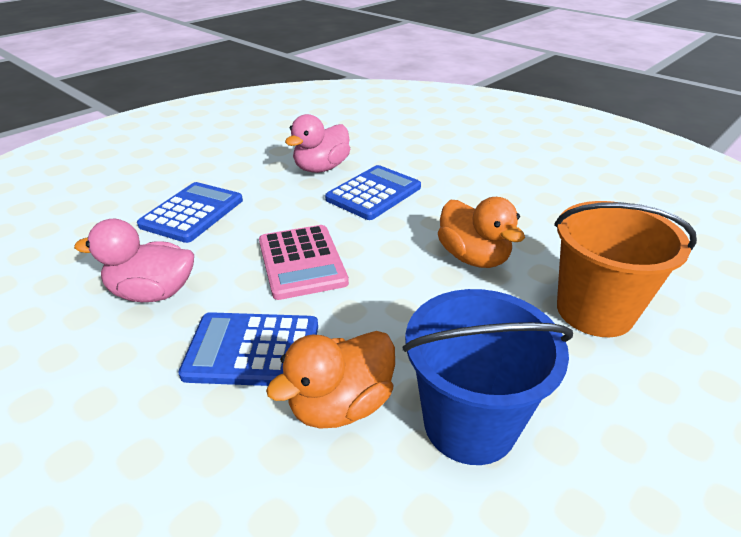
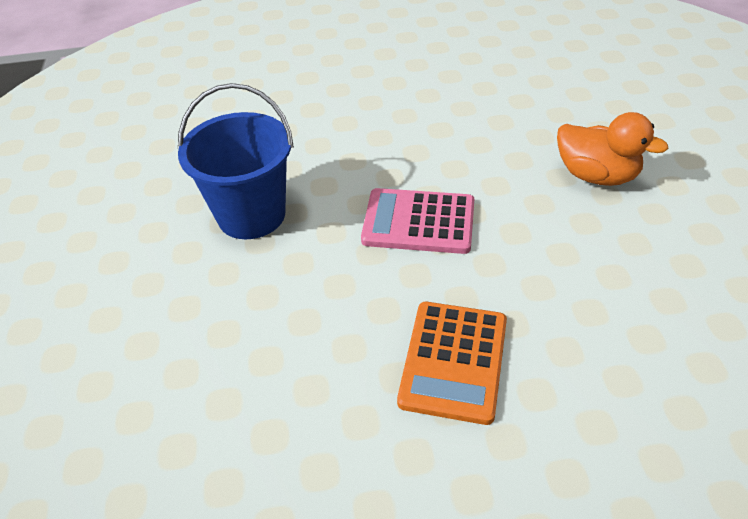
blue calculator: 3 -> 0
orange bucket: 1 -> 0
orange calculator: 0 -> 1
orange duck: 2 -> 1
pink duck: 2 -> 0

